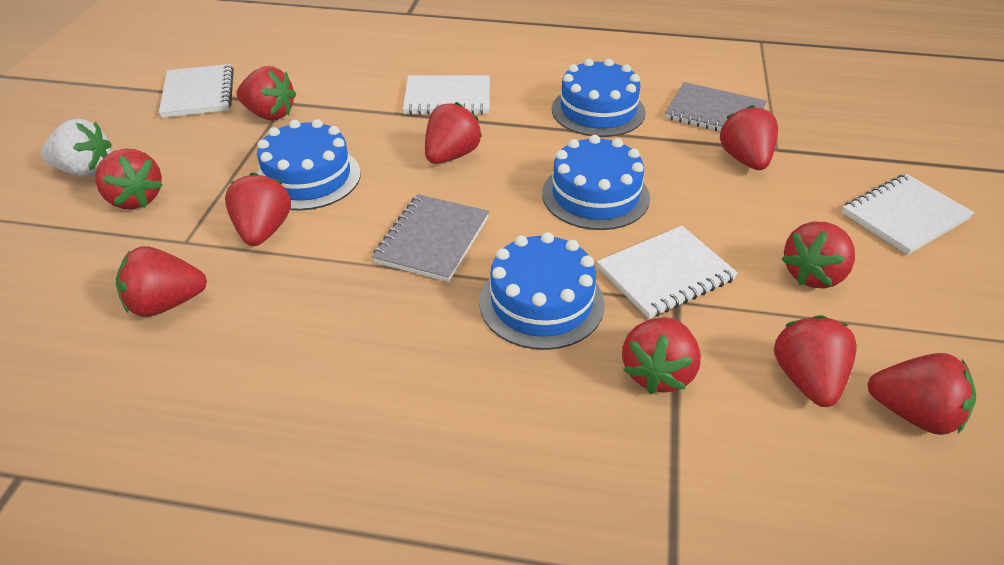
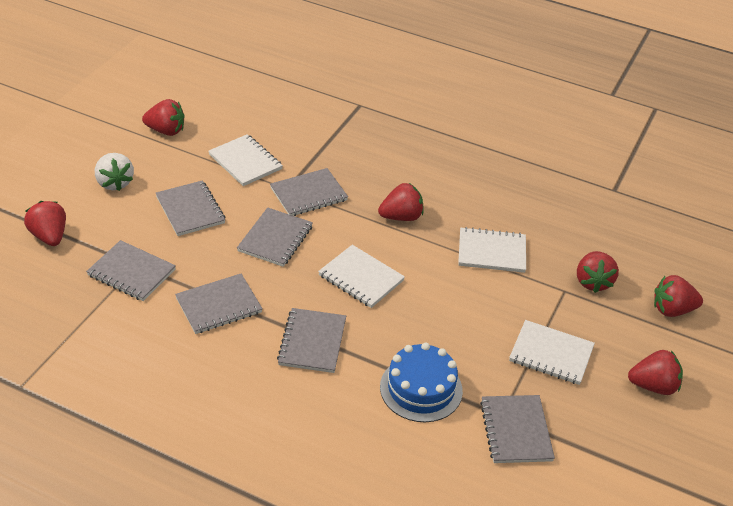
blue cake: 4 -> 1
grey notebook: 2 -> 7
red strawberry: 10 -> 6

